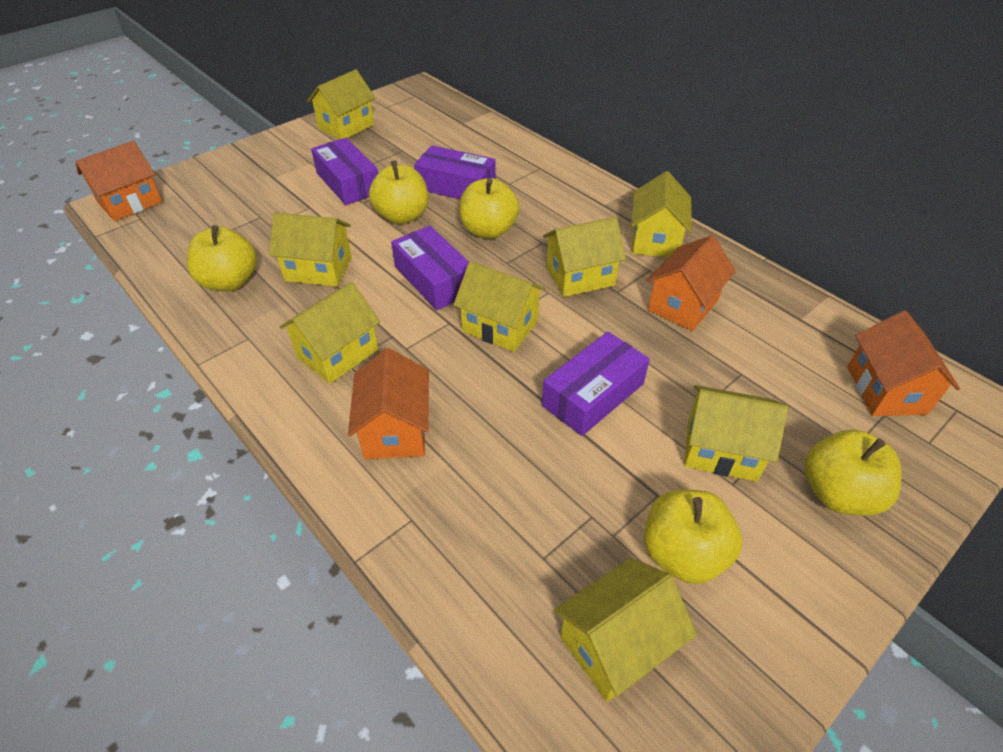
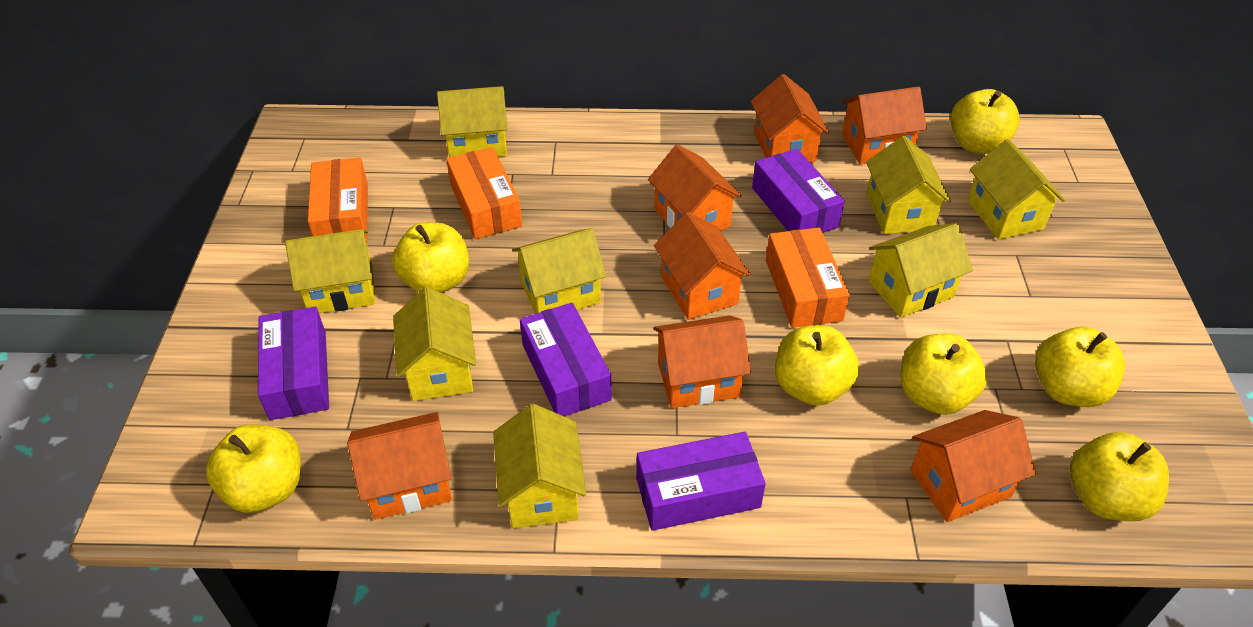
orange box: 0 -> 3
orange house: 4 -> 7
yellow apple: 5 -> 7

